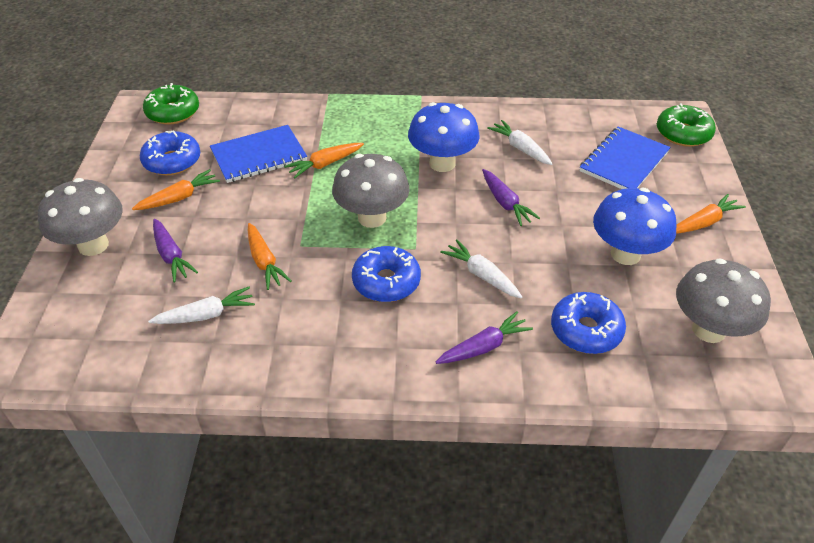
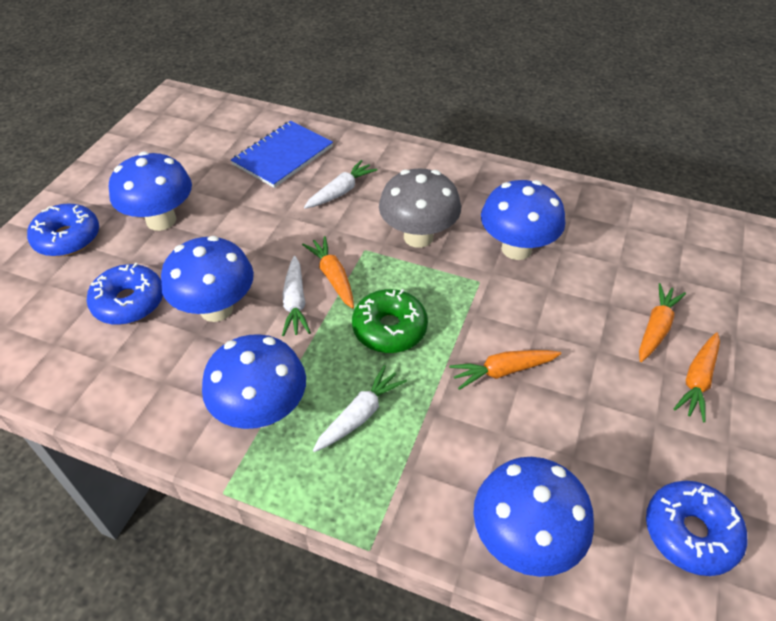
blue mushroom: 2 -> 5
blue notebook: 2 -> 1
green donut: 2 -> 1
grey mushroom: 3 -> 1
purple carrot: 3 -> 0

